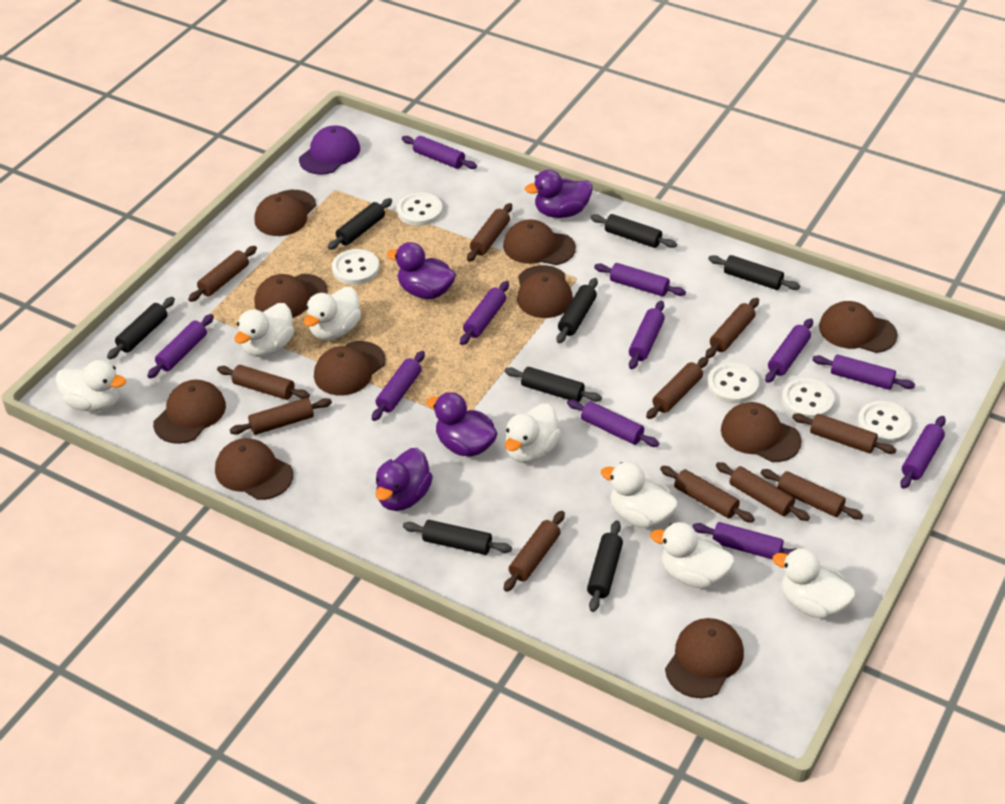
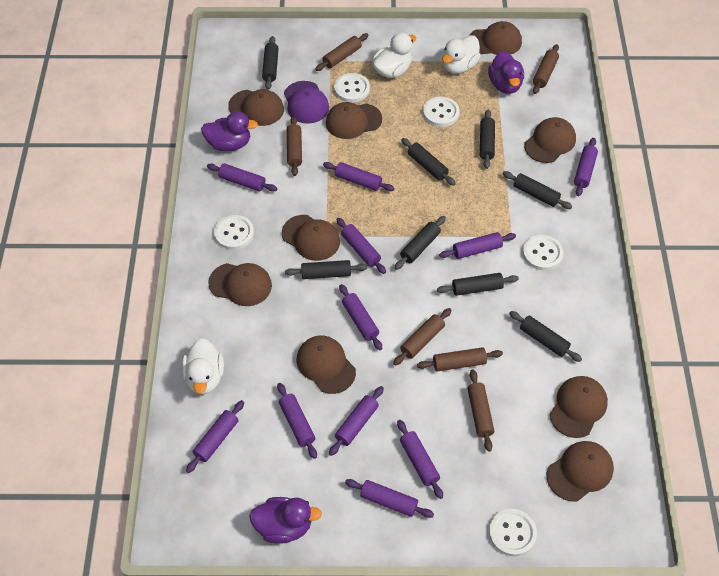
brown cap: 10 -> 9
brown rolling pin: 11 -> 6
purple duck: 4 -> 3
white duck: 7 -> 3

